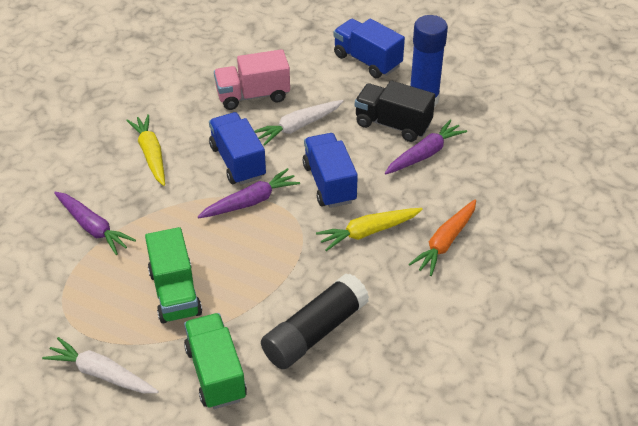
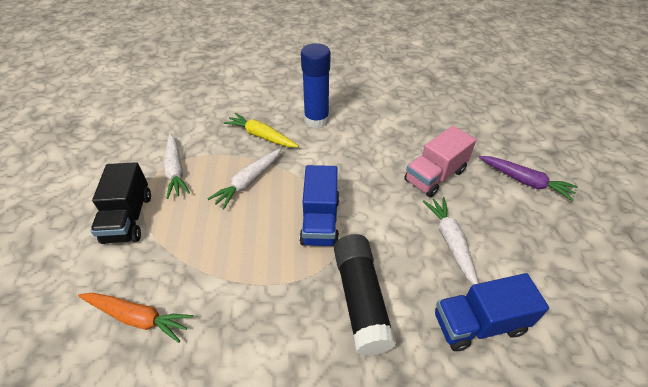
blue truck: 3 -> 2
green truck: 2 -> 0
purple carrot: 3 -> 1
white carrot: 2 -> 3
yellow carrot: 2 -> 1

